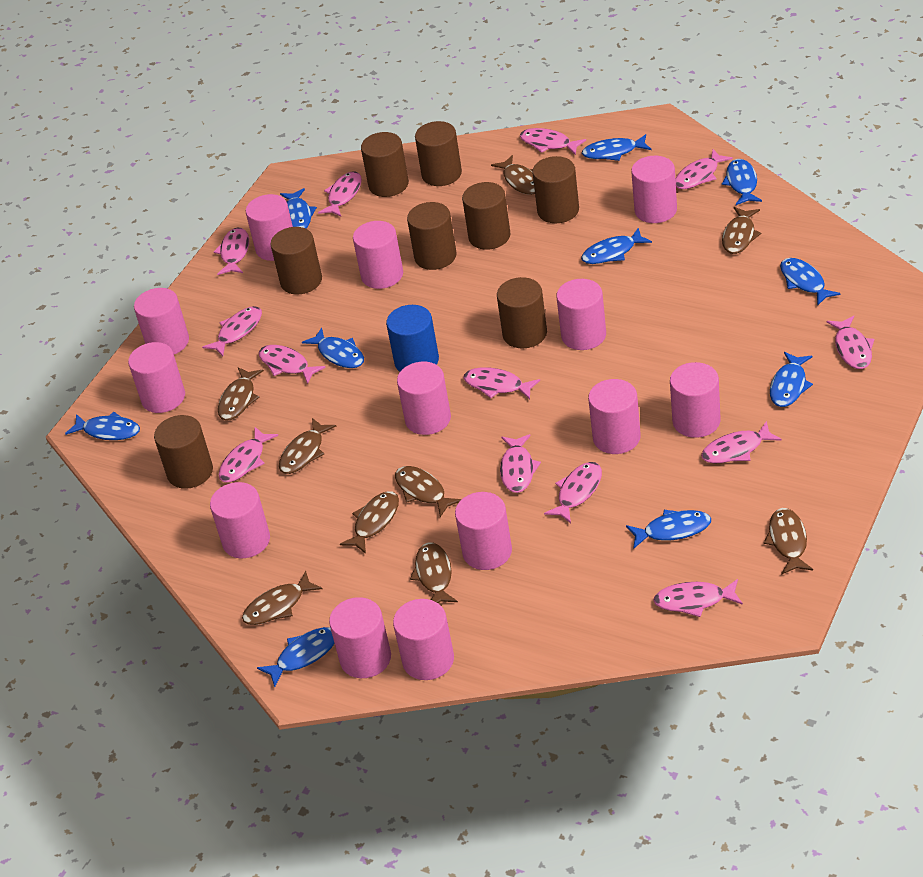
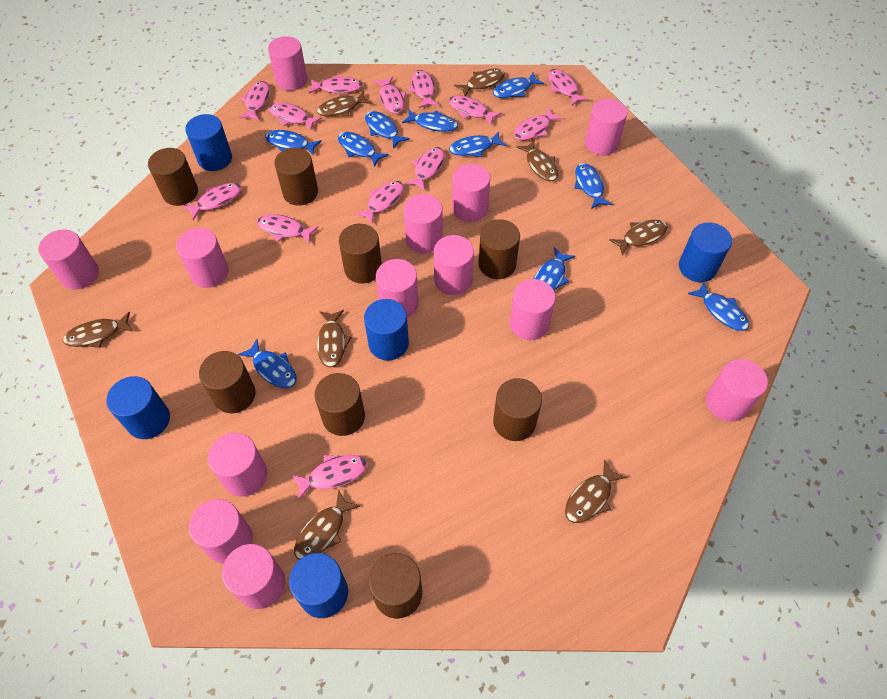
blue cylinder: 1 -> 5
brown fish: 9 -> 8

